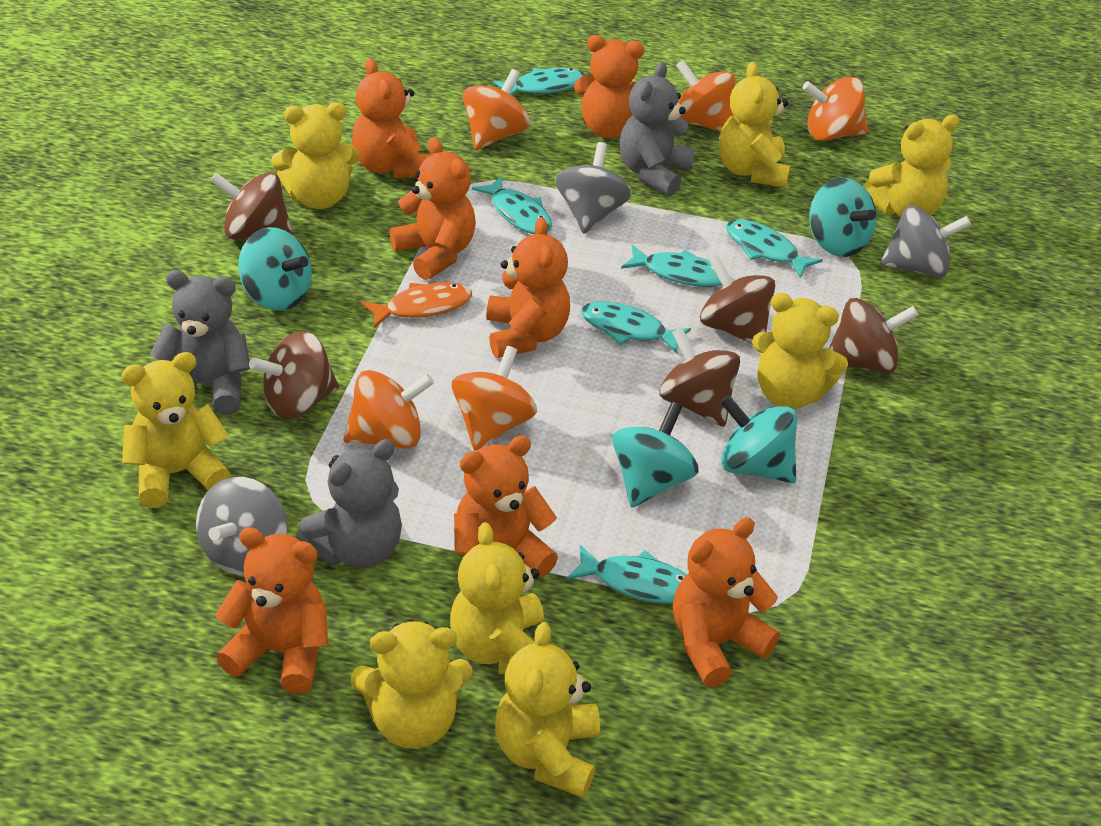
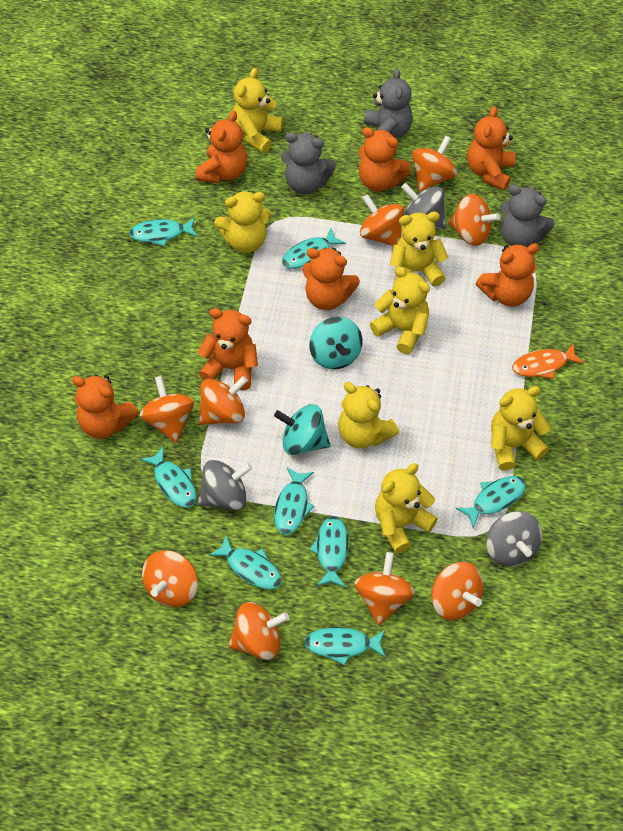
brown spinning top: 5 -> 0
orange spinning top: 5 -> 9
turquoise fish: 6 -> 8
turquoise spinning top: 4 -> 2
yellow teddy bear: 8 -> 7

